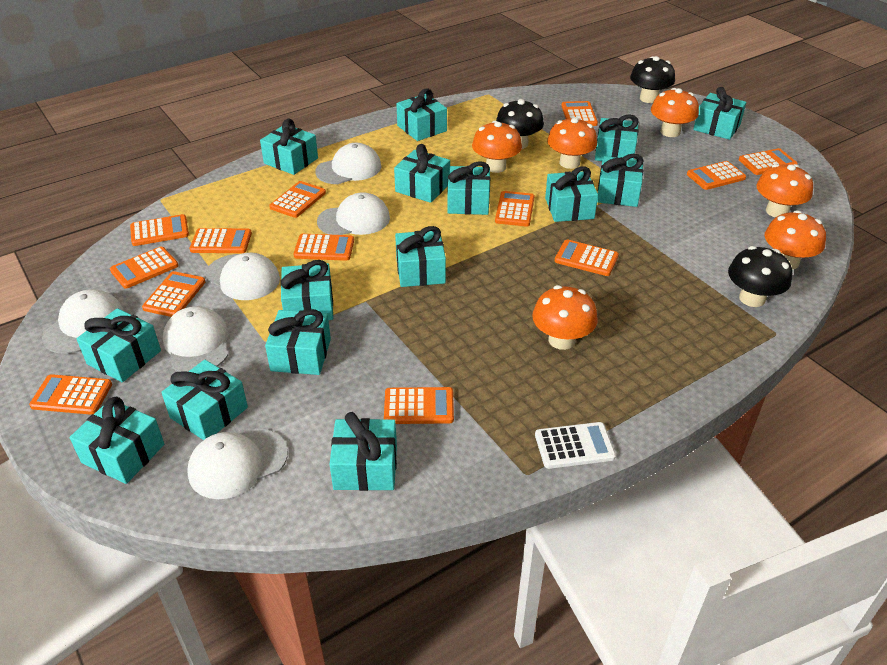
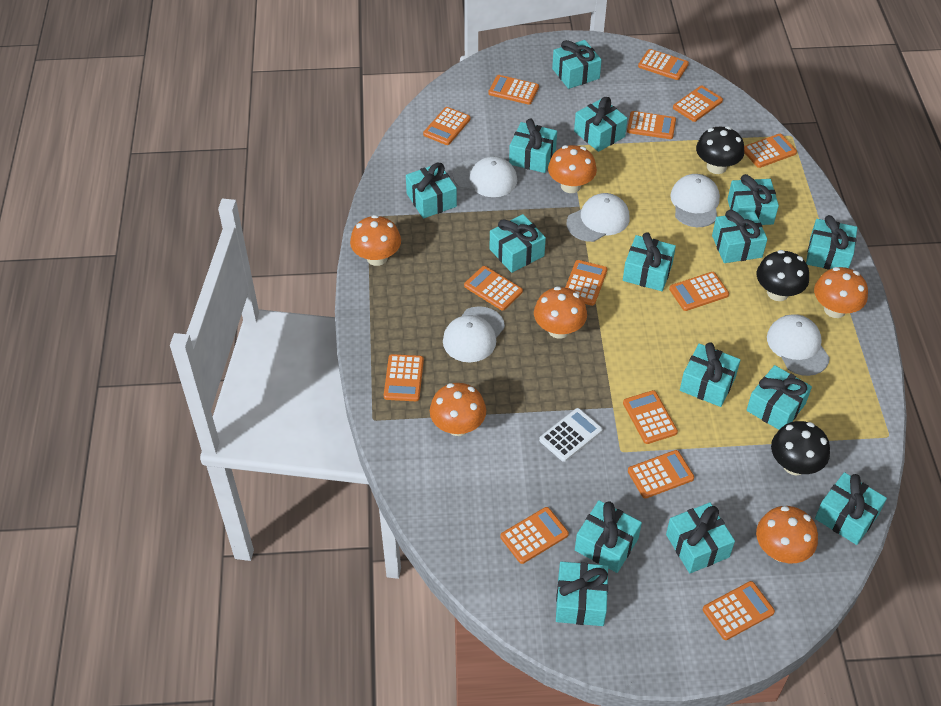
orange calculator: 13 -> 14
white cap: 6 -> 5

